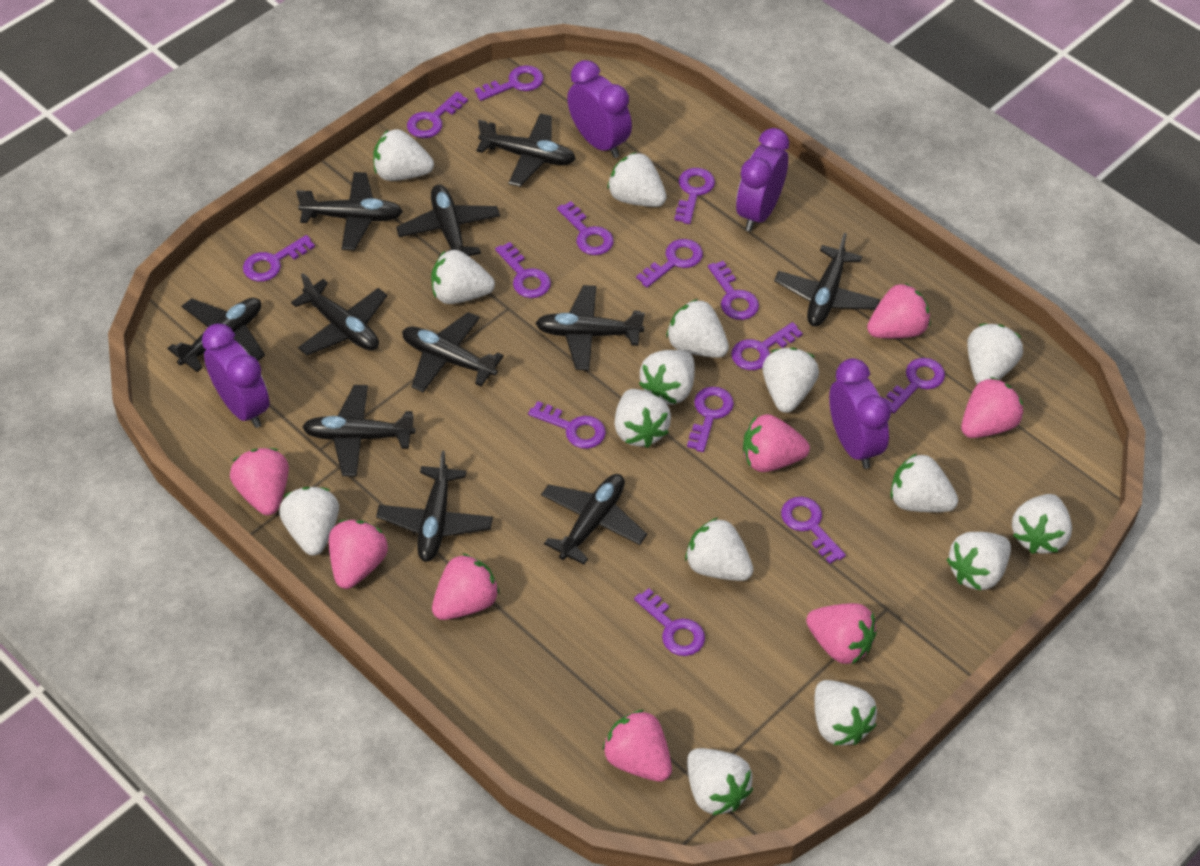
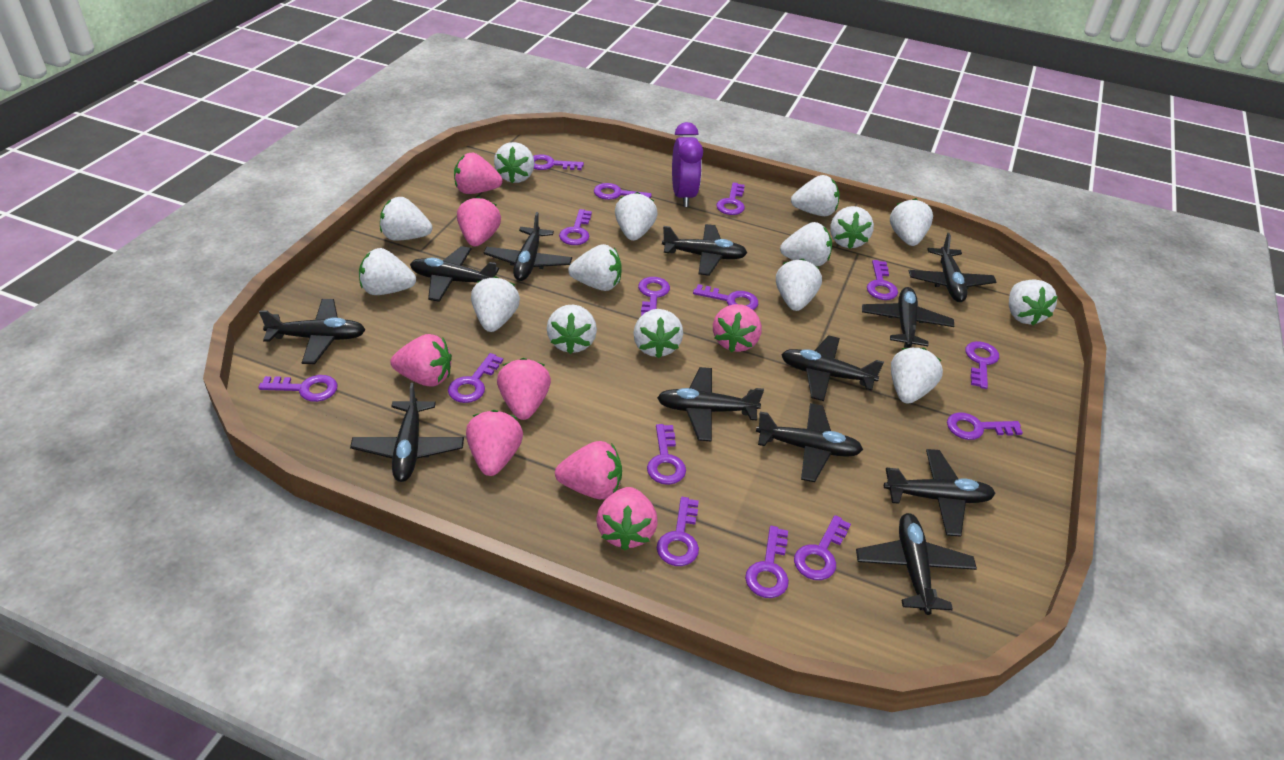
black plane: 11 -> 12
purple clock: 4 -> 1
purple key: 14 -> 15

